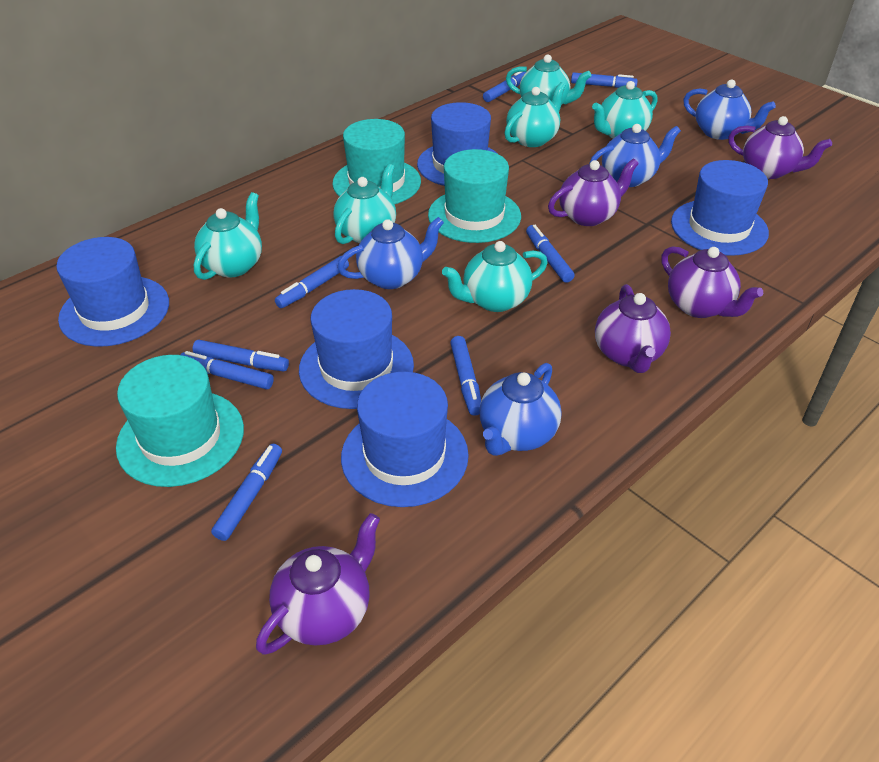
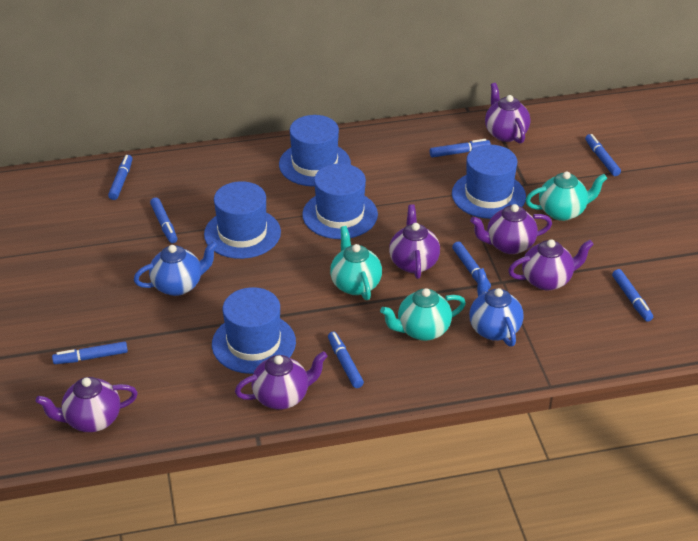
blue teapot: 4 -> 2
purple teapot: 5 -> 6
turquoise hat: 3 -> 0
turquoise teapot: 6 -> 3

